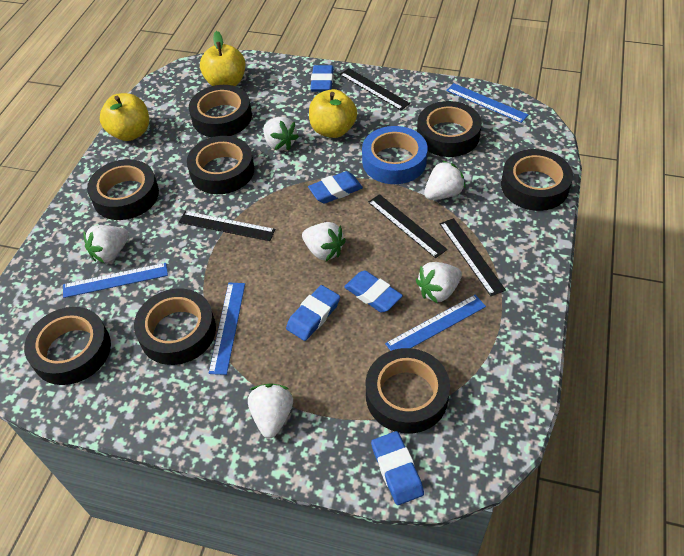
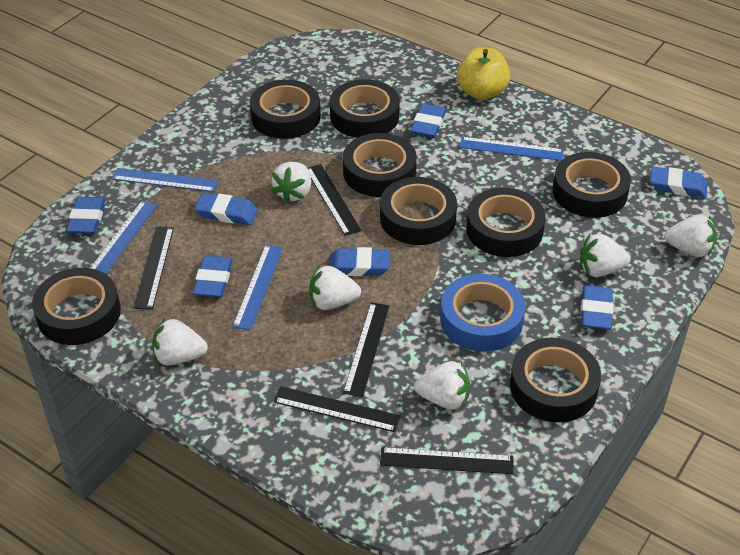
black ruler: 4 -> 5
blue eraser: 5 -> 7
yellow apple: 3 -> 1

